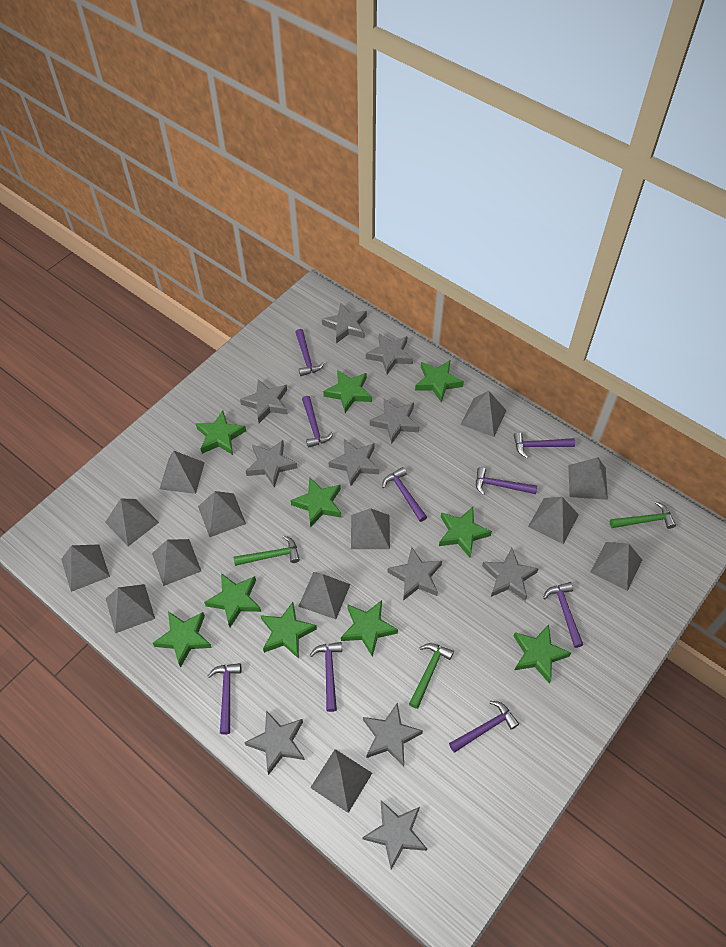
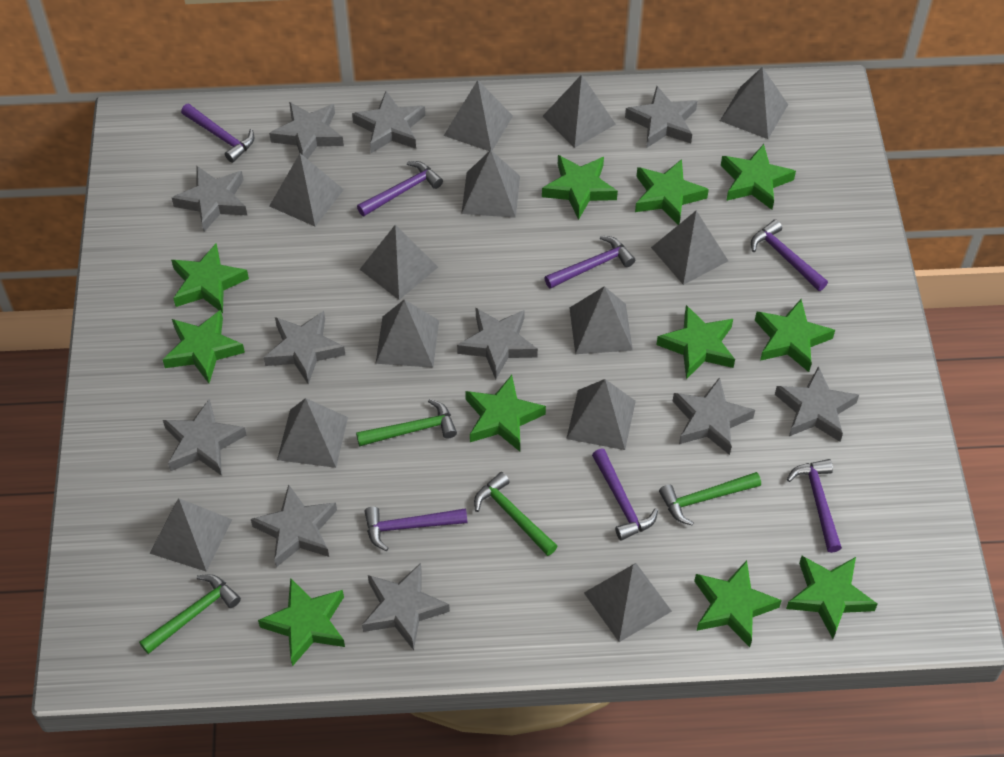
green hammer: 3 -> 4
green star: 10 -> 11
purple hammer: 9 -> 7

